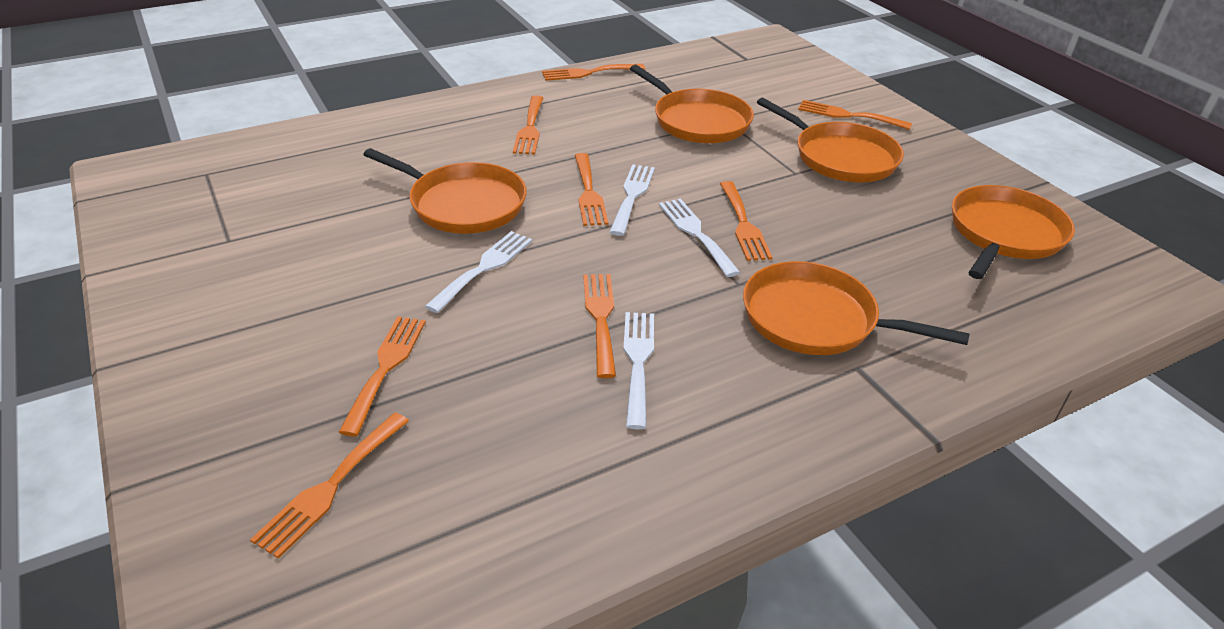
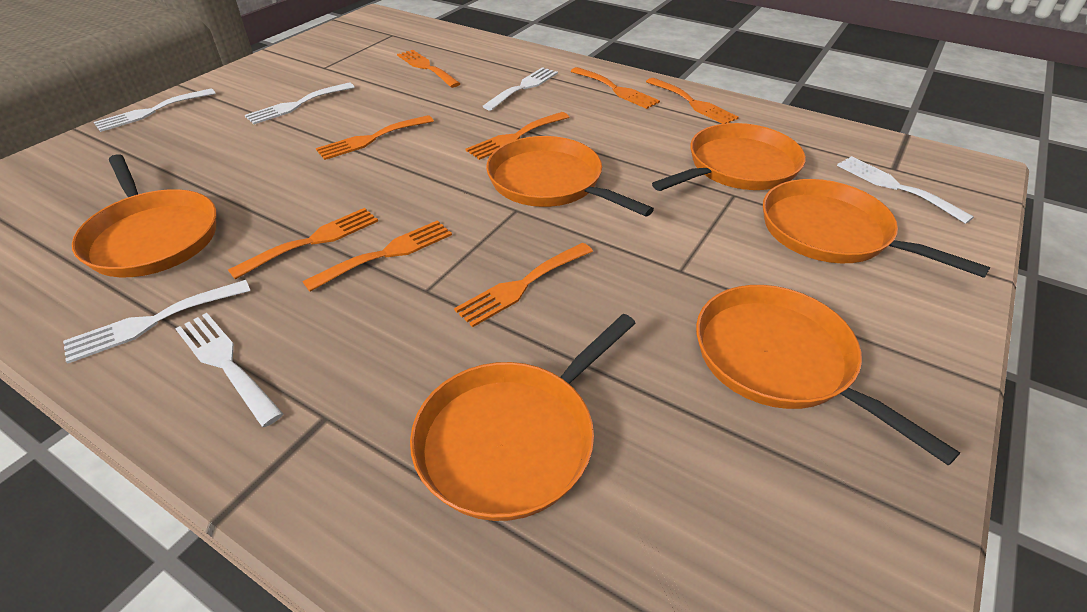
orange pan: 5 -> 6
white fork: 4 -> 6

